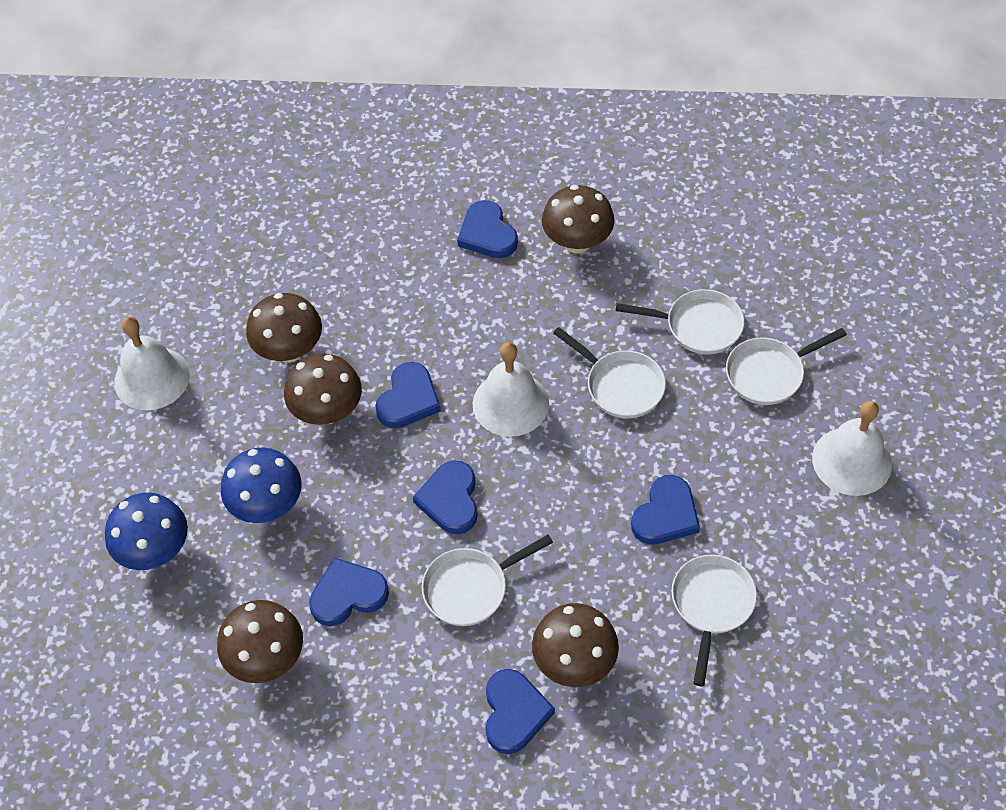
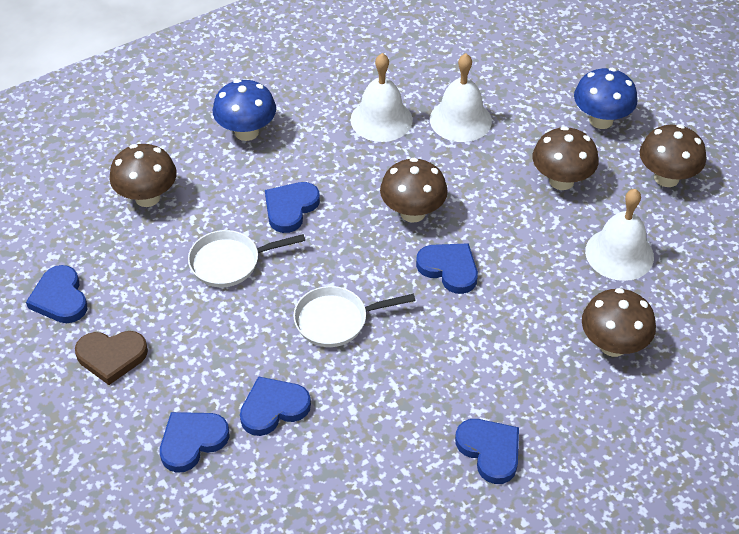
brown heart: 0 -> 1
white pan: 5 -> 2

